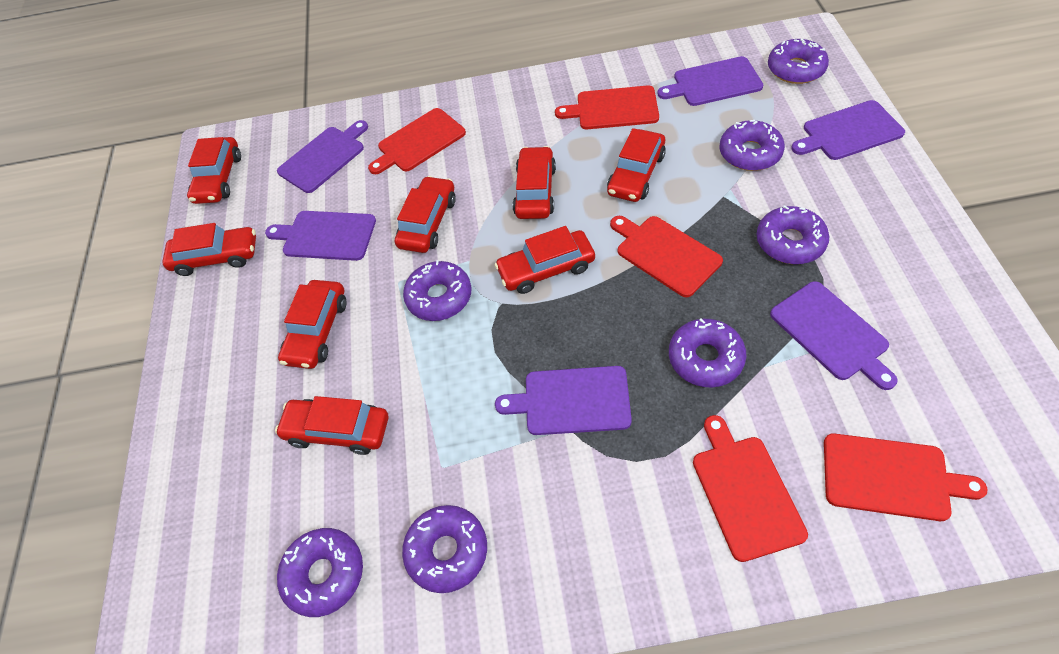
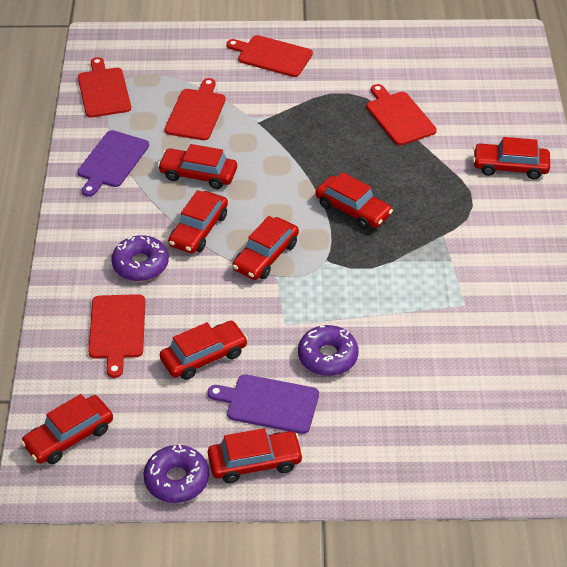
purple cutting board: 6 -> 2
purple donut: 7 -> 3

